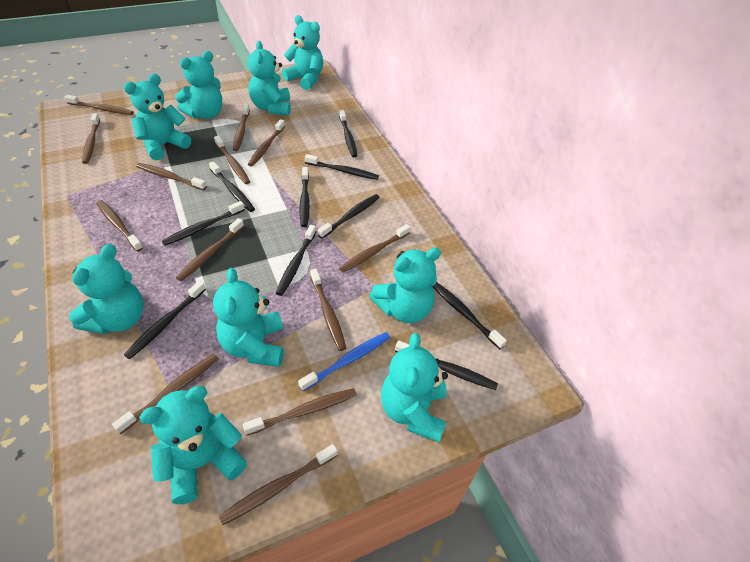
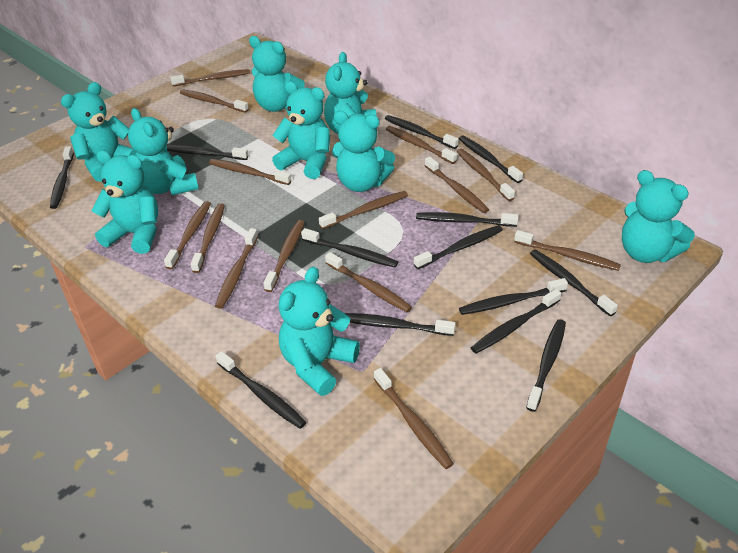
black toothbrush: 10 -> 13
blue toothbrush: 1 -> 0
brown toothbrush: 13 -> 14

